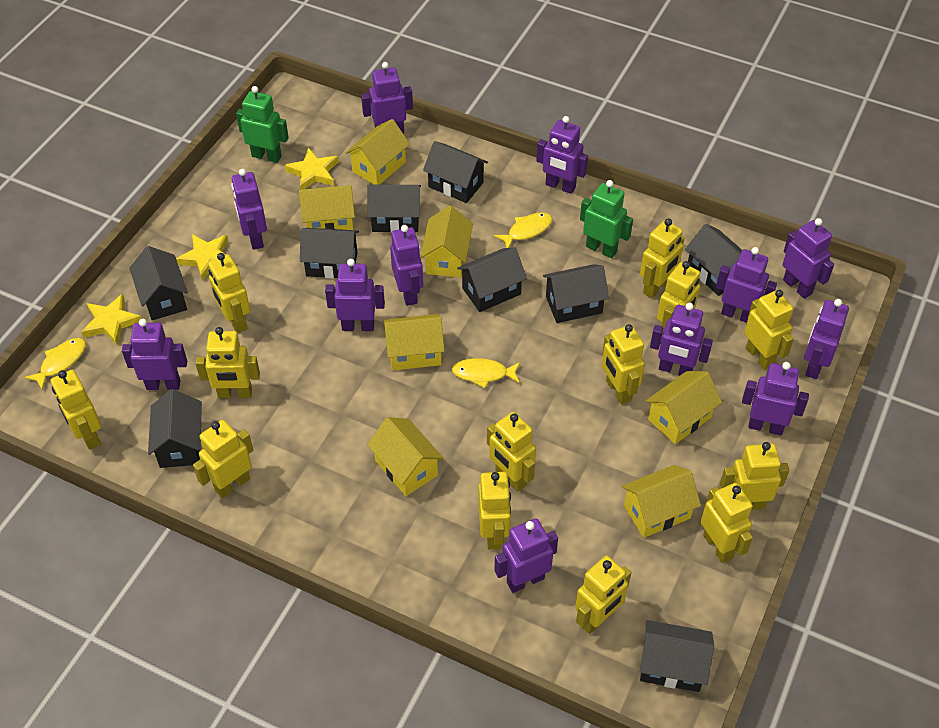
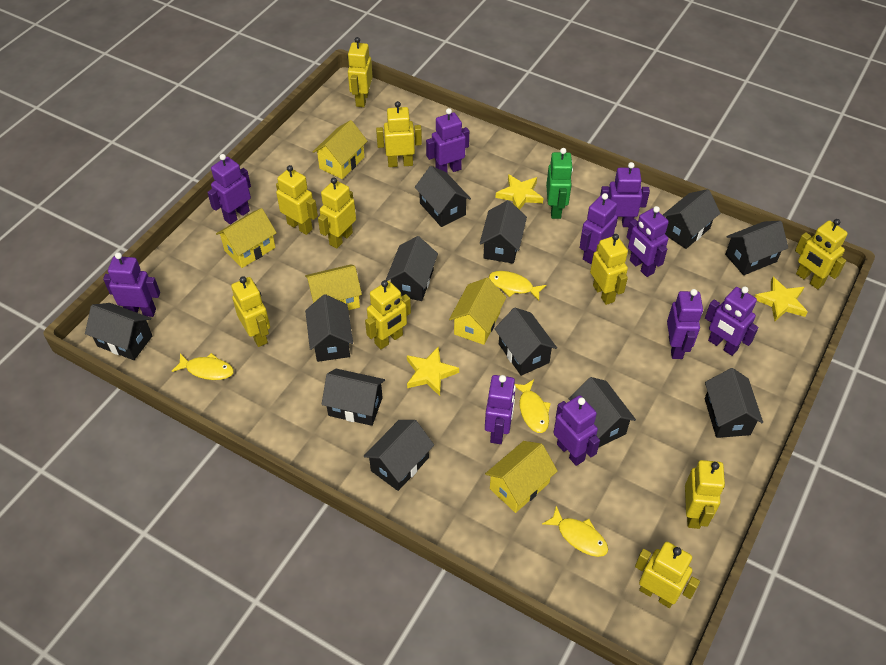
black house: 9 -> 12
green robot: 2 -> 1
purple robot: 12 -> 10
yellow fish: 3 -> 4
yellow house: 7 -> 5
yellow robot: 13 -> 10

